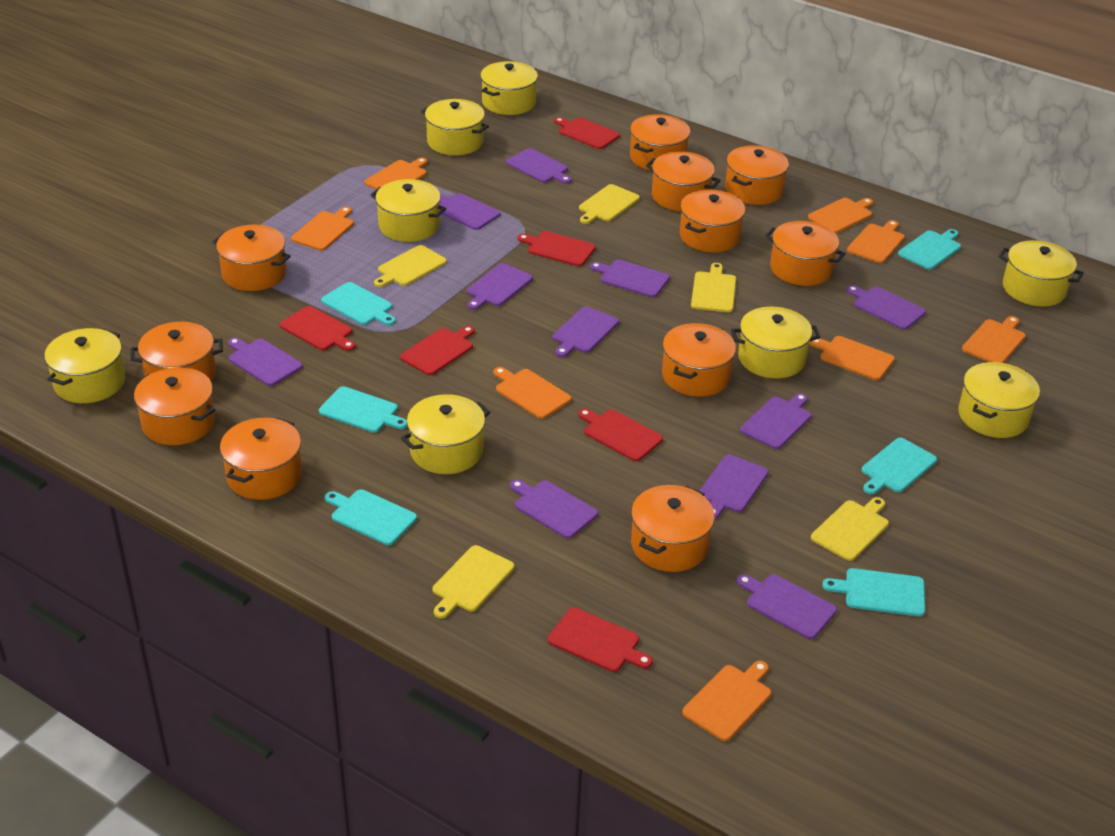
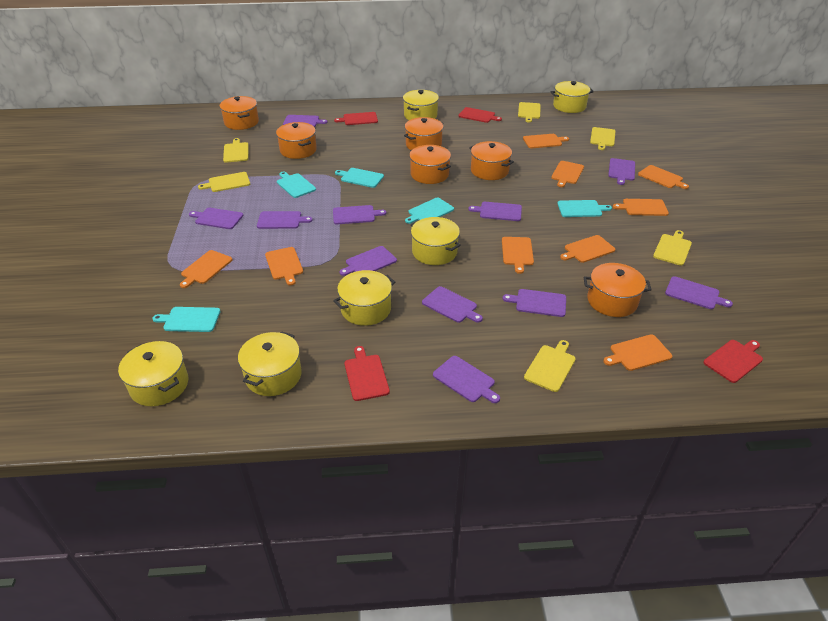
orange cutting board: 8 -> 9
orange pot: 11 -> 6
red cutting board: 6 -> 4
turquoise cutting board: 6 -> 5
yellow cutting board: 5 -> 6
yellow pot: 8 -> 6

